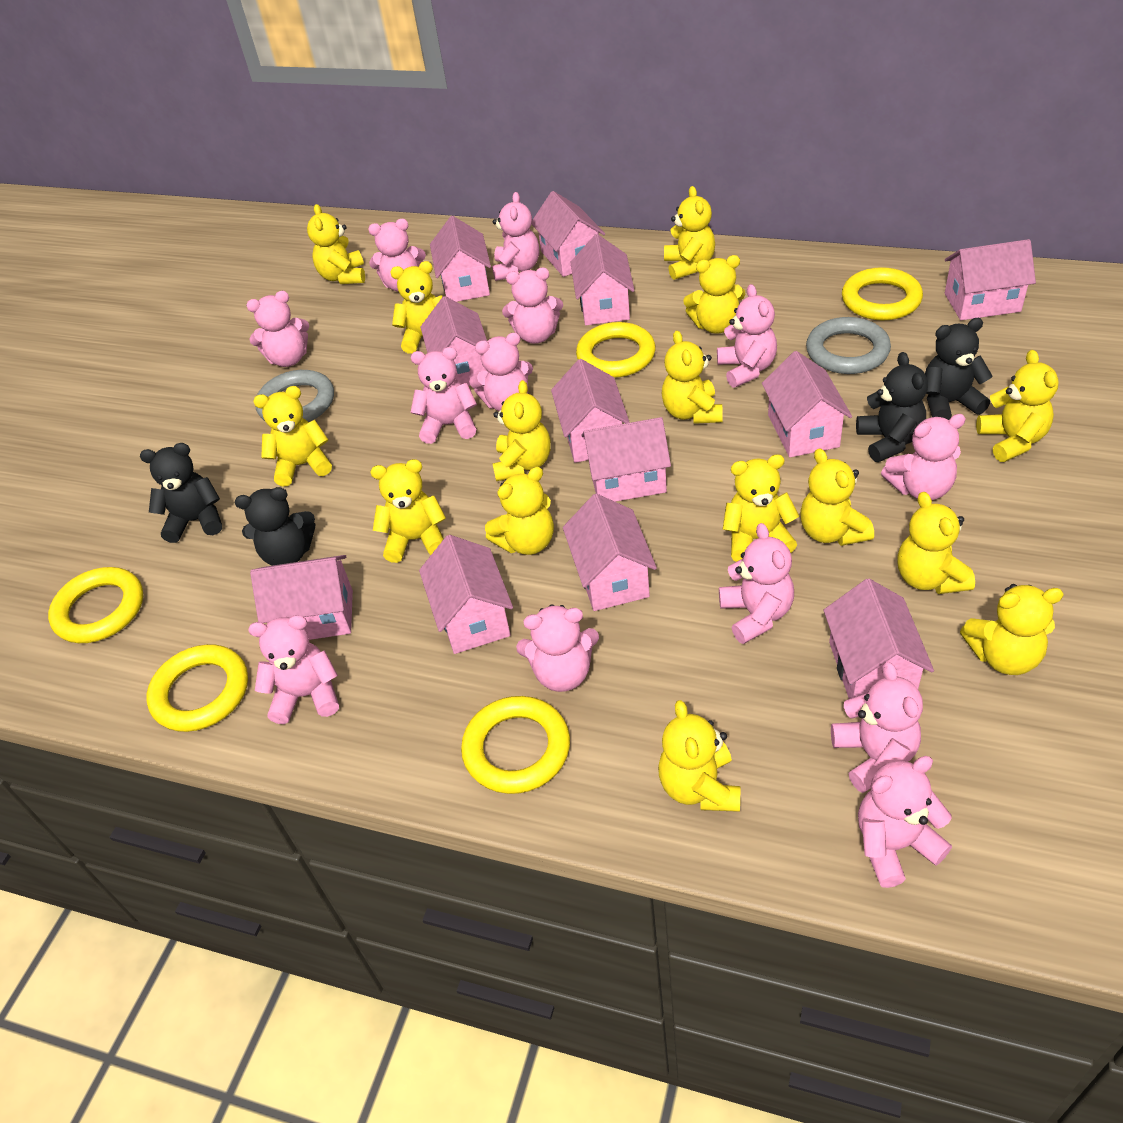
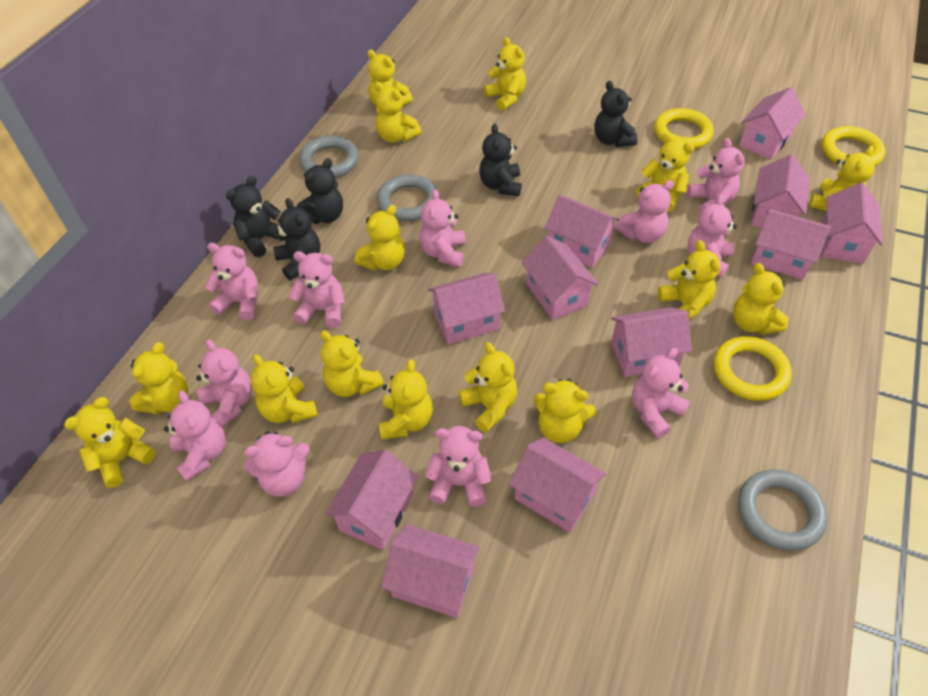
black teddy bear: 4 -> 5
grey ring: 2 -> 3
pink house: 12 -> 11
pink teddy bear: 13 -> 11
yellow ring: 5 -> 3

